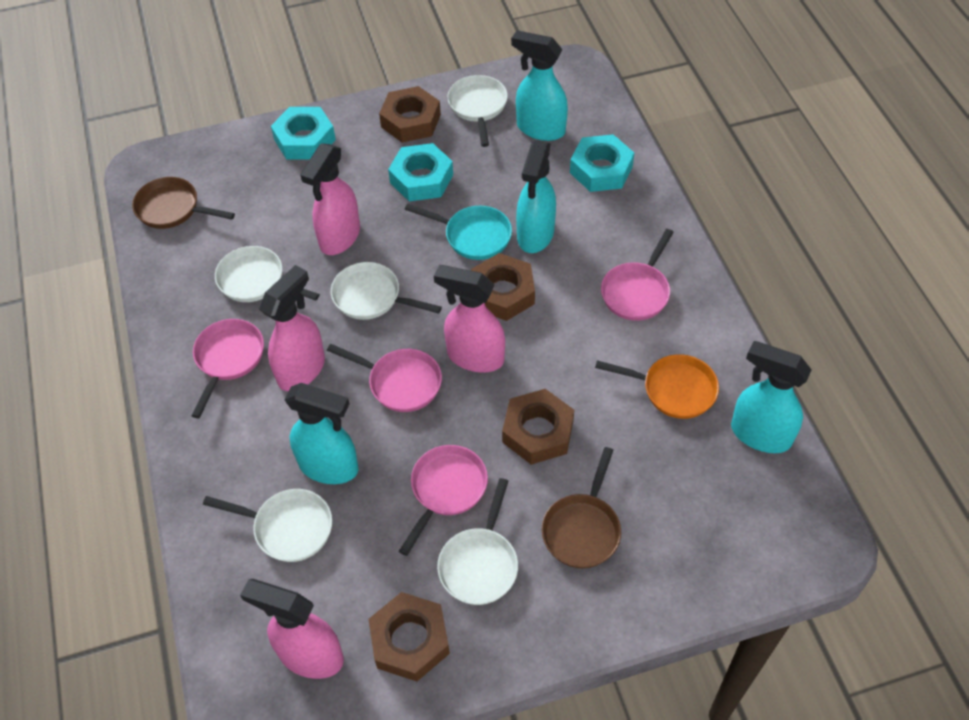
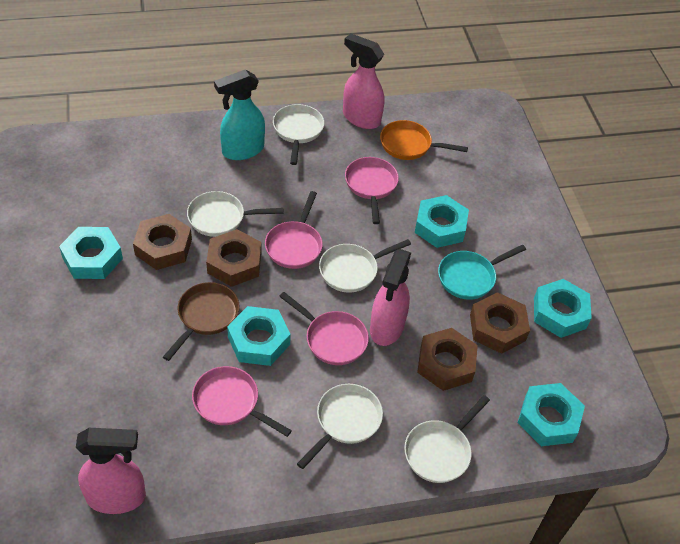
brown pan: 2 -> 1
pink spray bottle: 4 -> 3
turquoise nut: 3 -> 5
turquoise spray bottle: 4 -> 1

